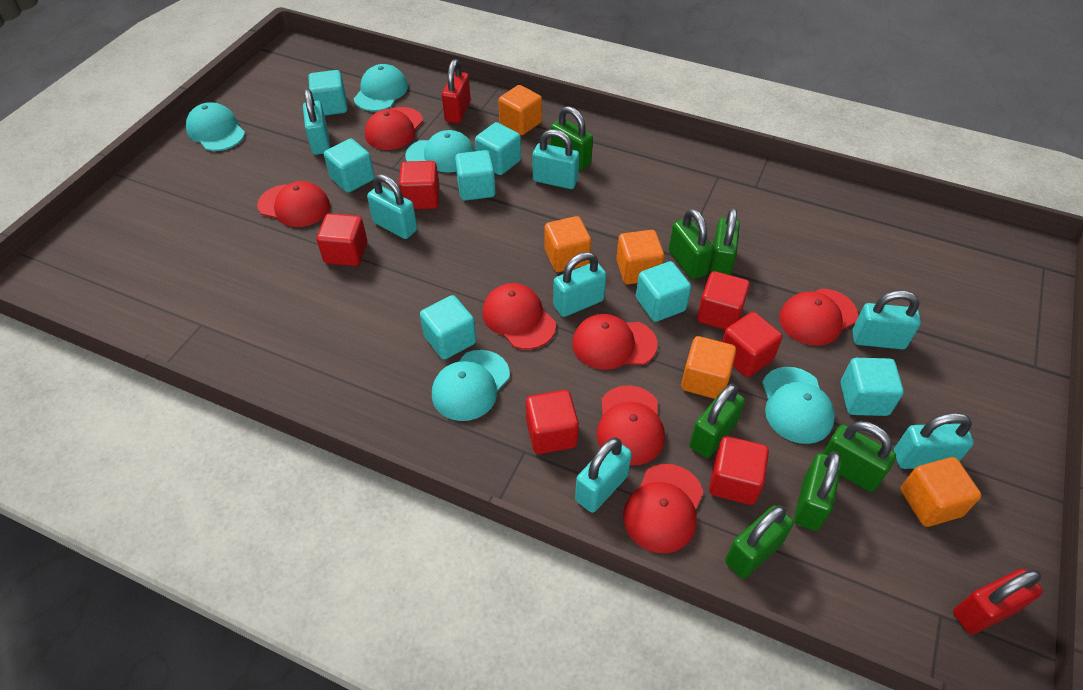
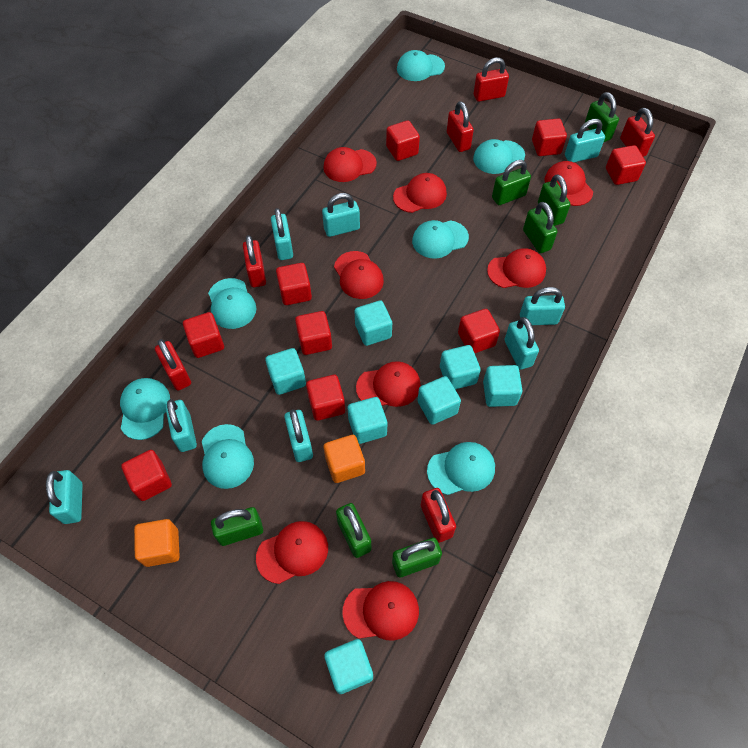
orange cube: 5 -> 2
red cap: 7 -> 8
red cube: 6 -> 9
red padlock: 2 -> 6
turquoise cap: 5 -> 7
turquoise padlock: 7 -> 8

